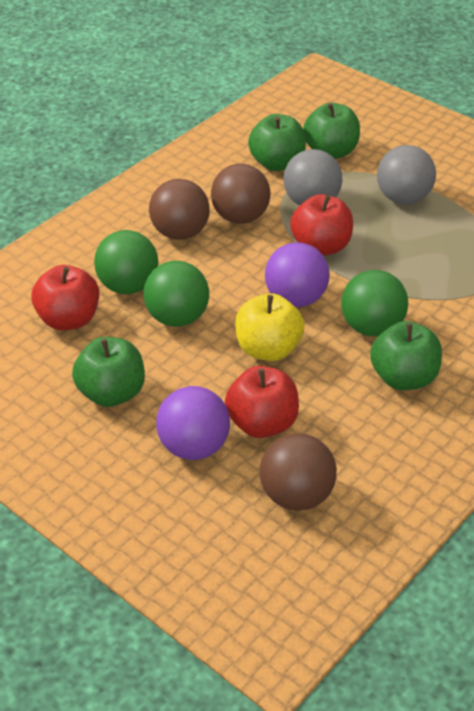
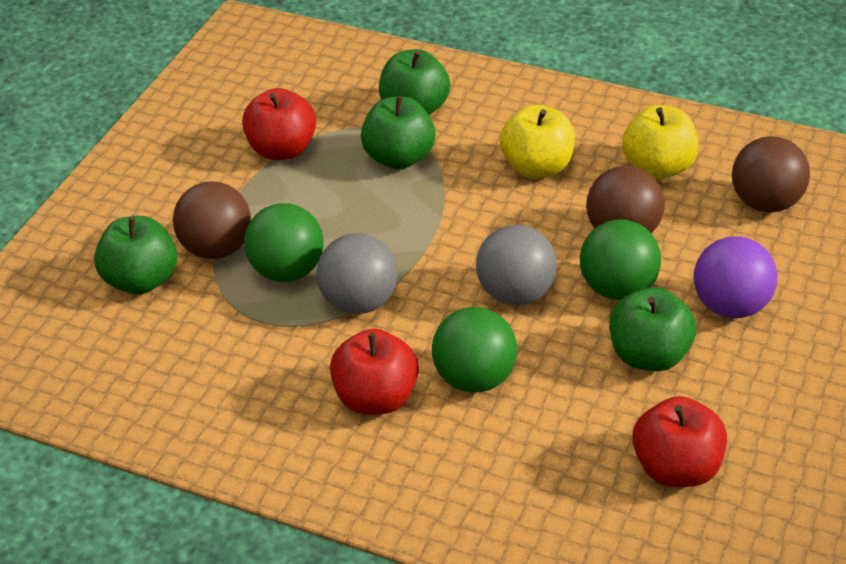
purple ball: 2 -> 1
yellow apple: 1 -> 2

